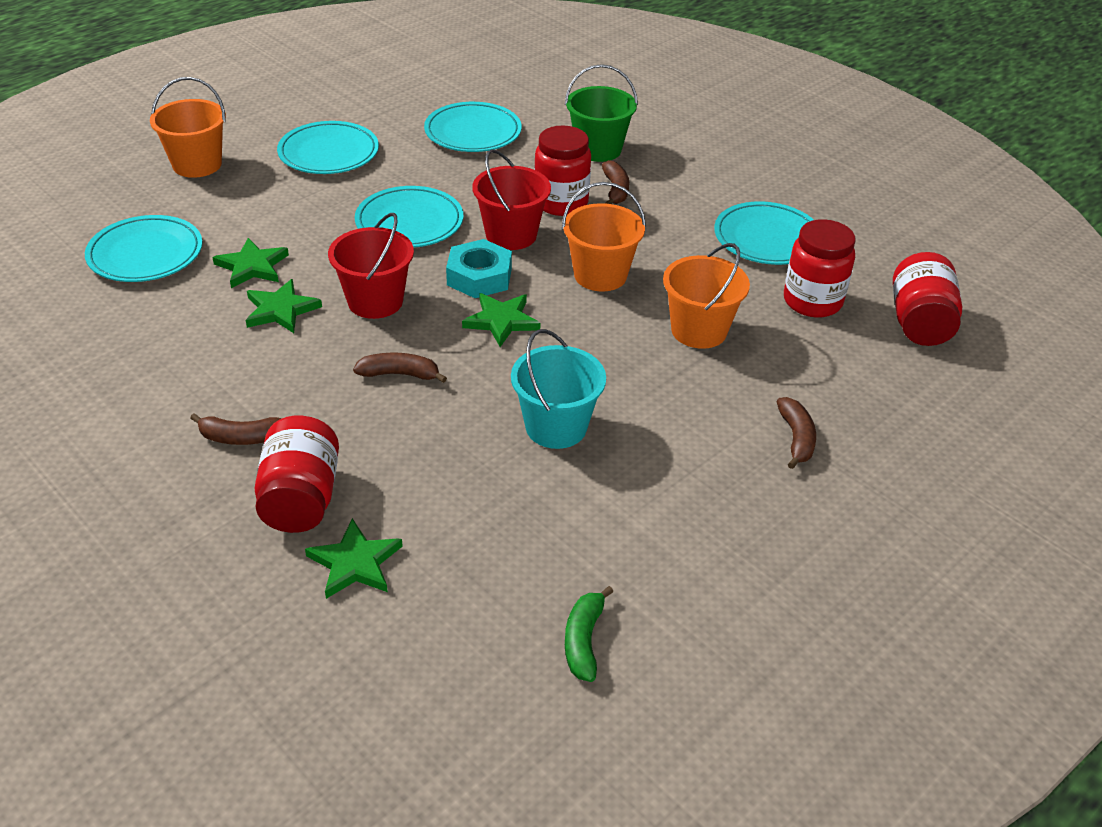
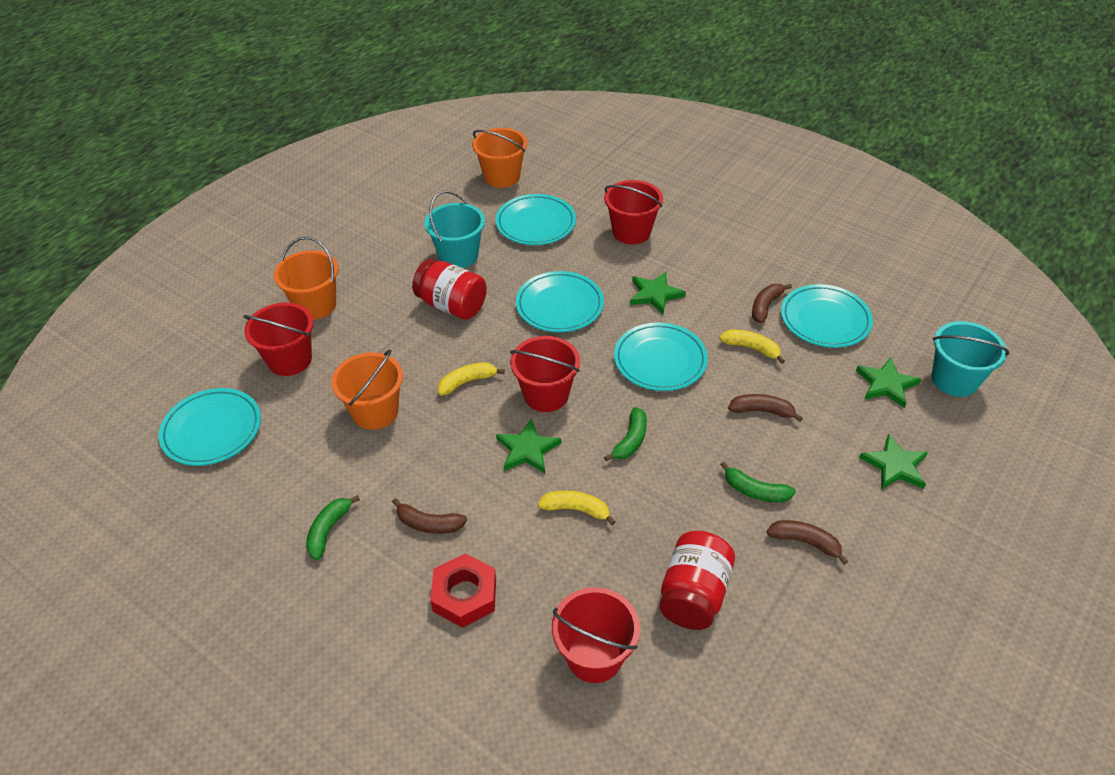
green banana: 1 -> 3
green bucket: 1 -> 0
red bucket: 2 -> 4
red jar: 4 -> 2
red nut: 0 -> 1
turquoise bucket: 1 -> 2
turquoise nut: 1 -> 0
yellow banana: 0 -> 3

